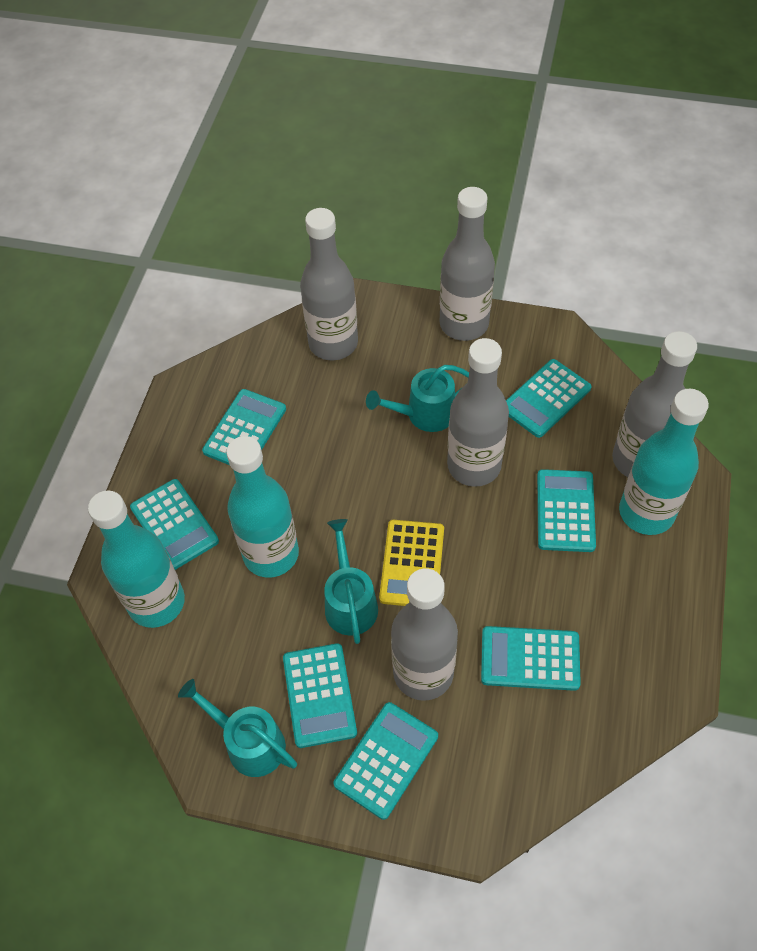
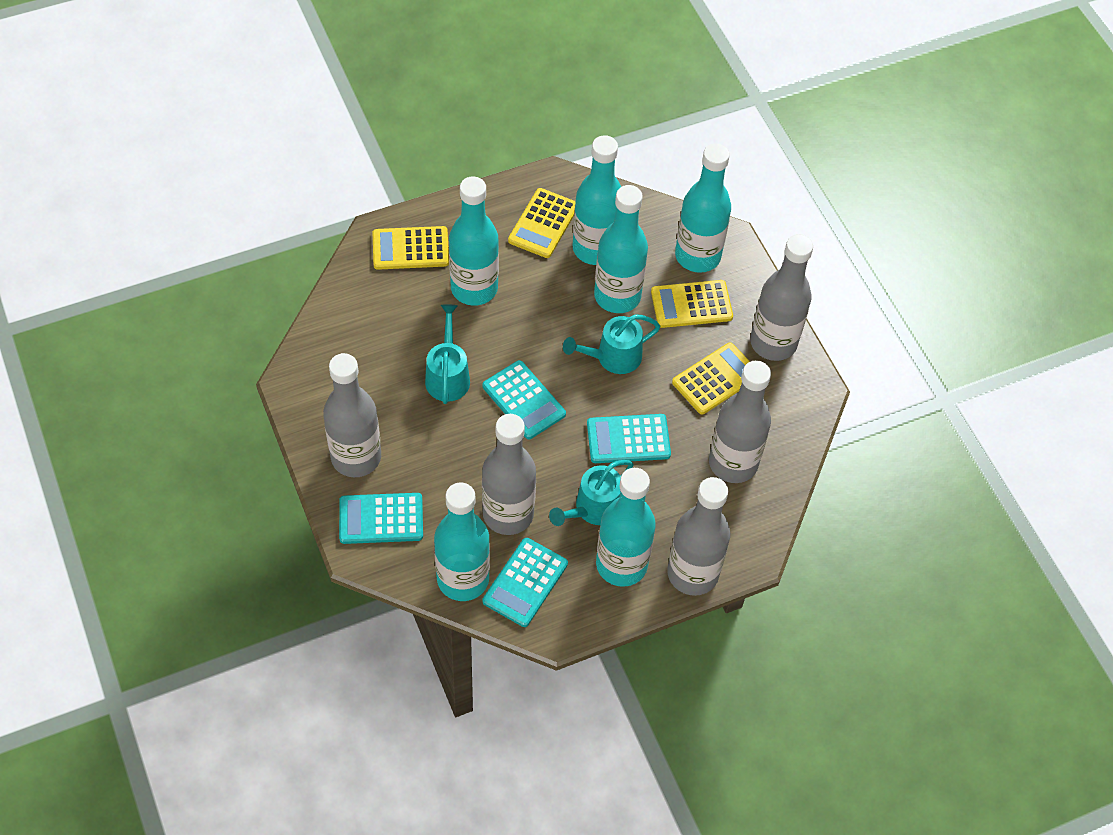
turquoise bottle: 3 -> 6
turquoise calculator: 7 -> 4
yellow calculator: 1 -> 4

